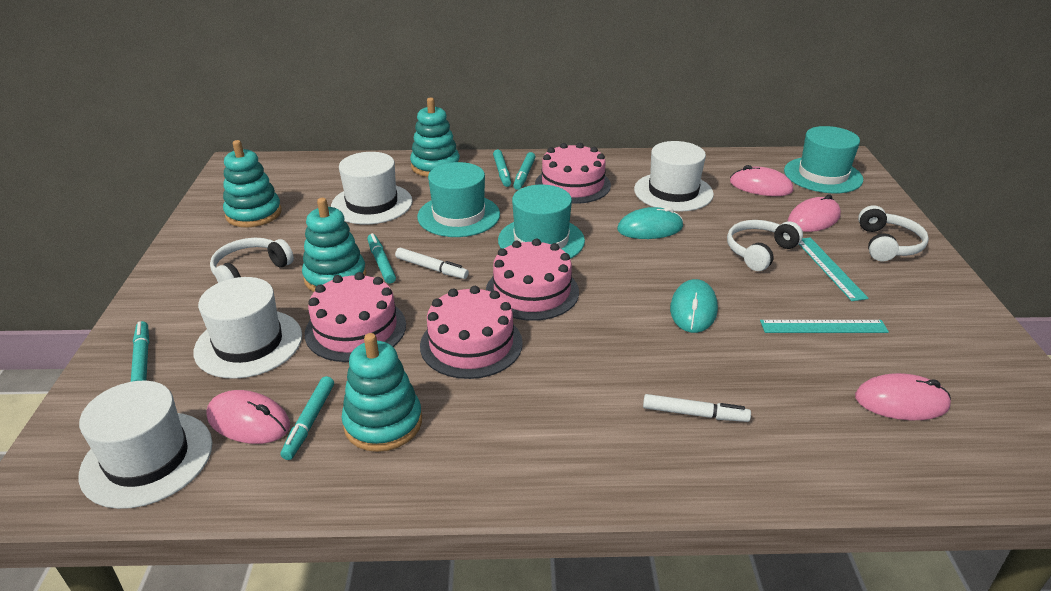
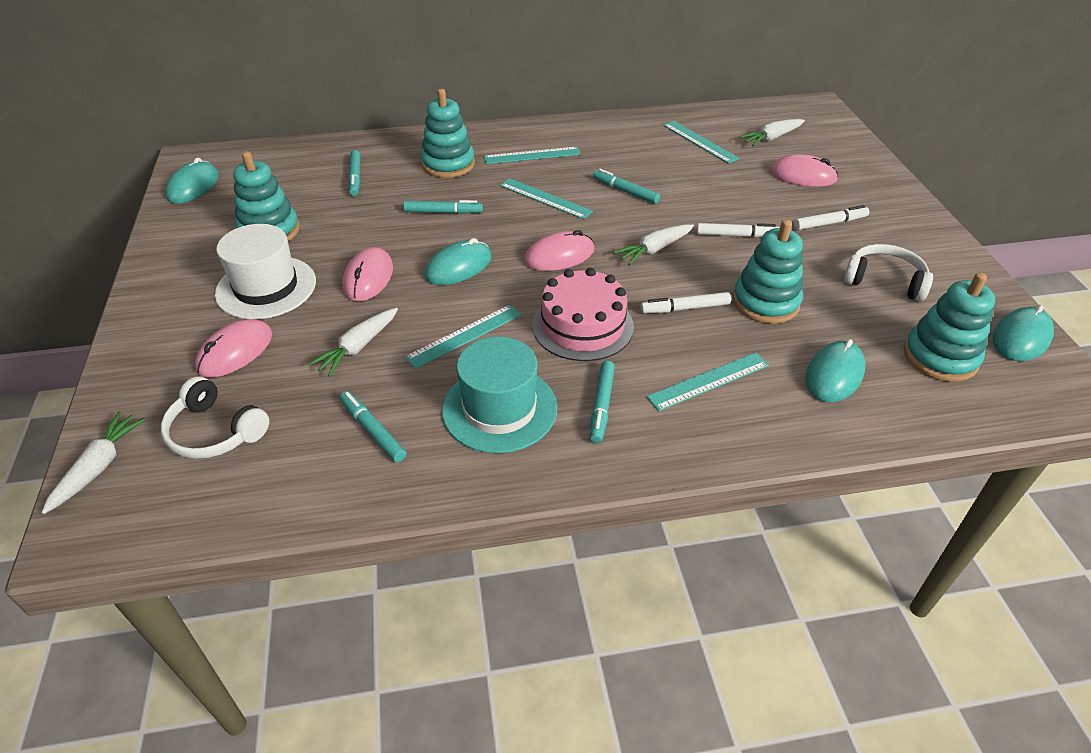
pink cake: 4 -> 1
turquoise hat: 3 -> 1
turquoise mouse: 2 -> 4
turquoise ruler: 2 -> 5
white carrot: 0 -> 4
white hat: 4 -> 1
white headphones: 3 -> 2
white marker: 2 -> 3

